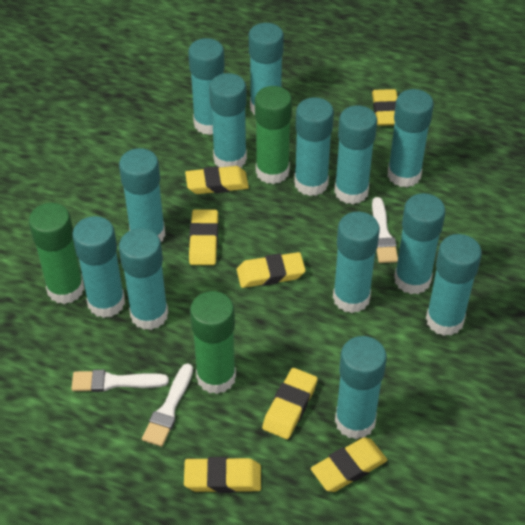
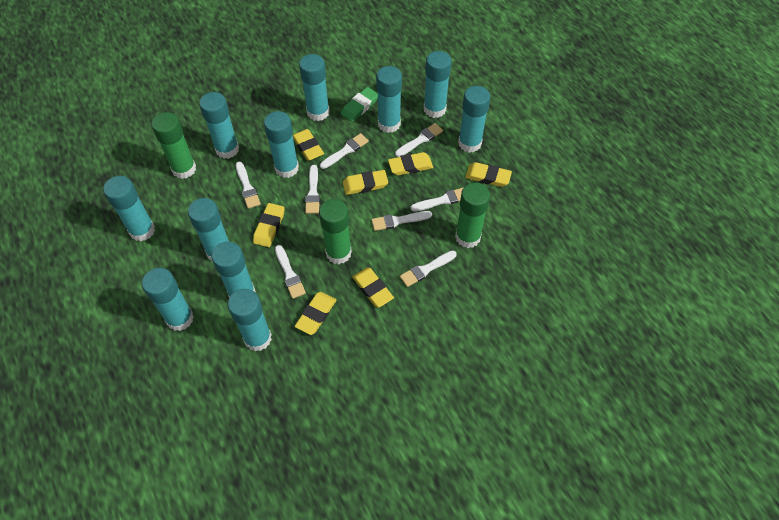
green eraser: 0 -> 1
turquoise glue stick: 13 -> 11
white brush: 3 -> 8

